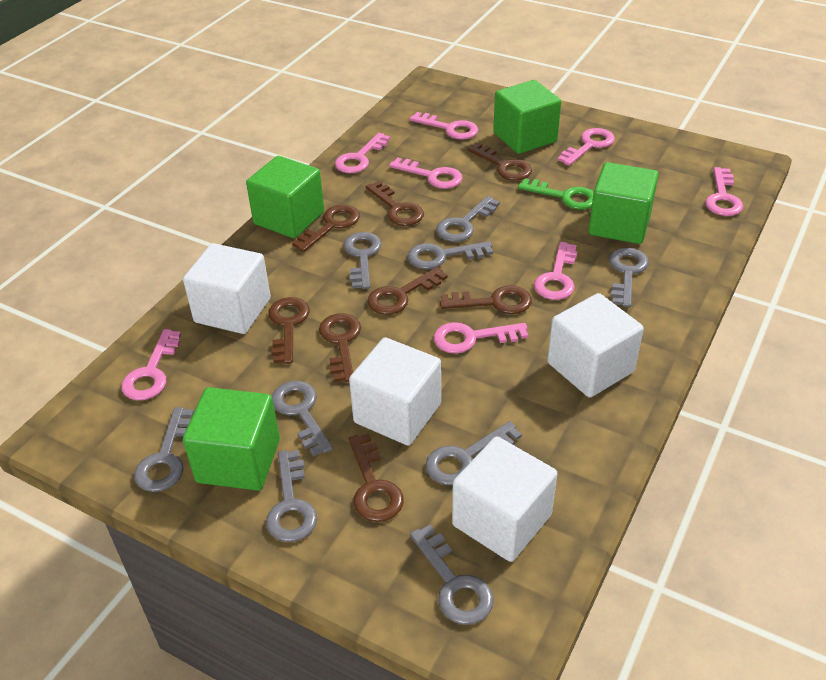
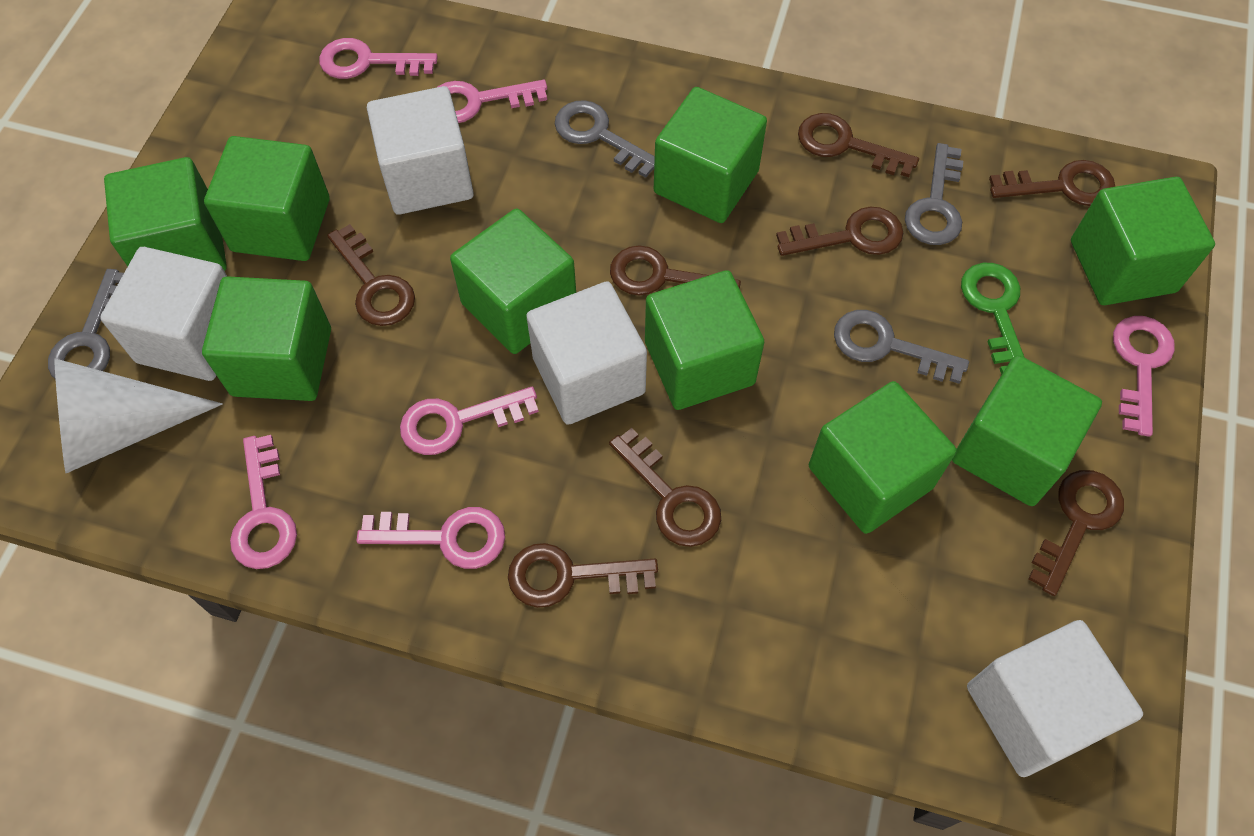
green cube: 4 -> 9
grey key: 9 -> 4
pink key: 8 -> 6
white cone: 0 -> 1

